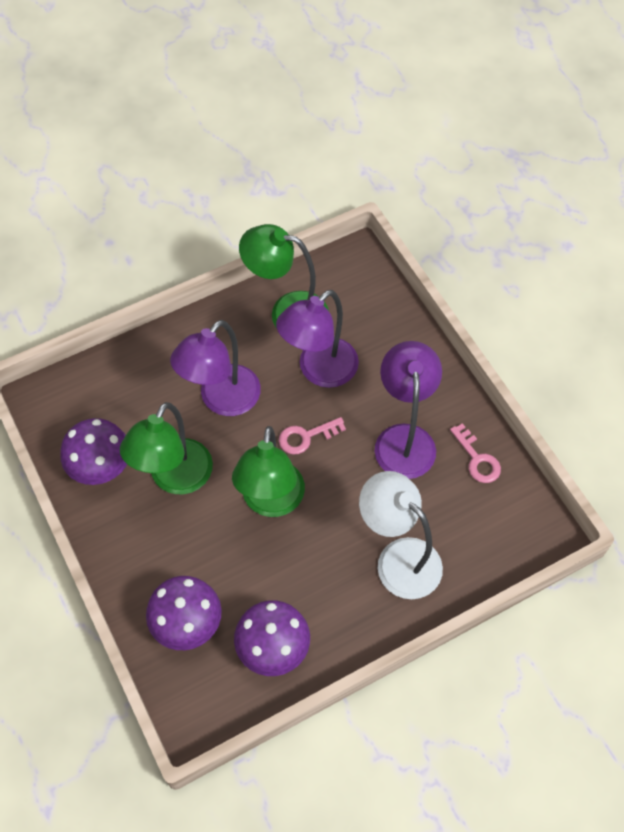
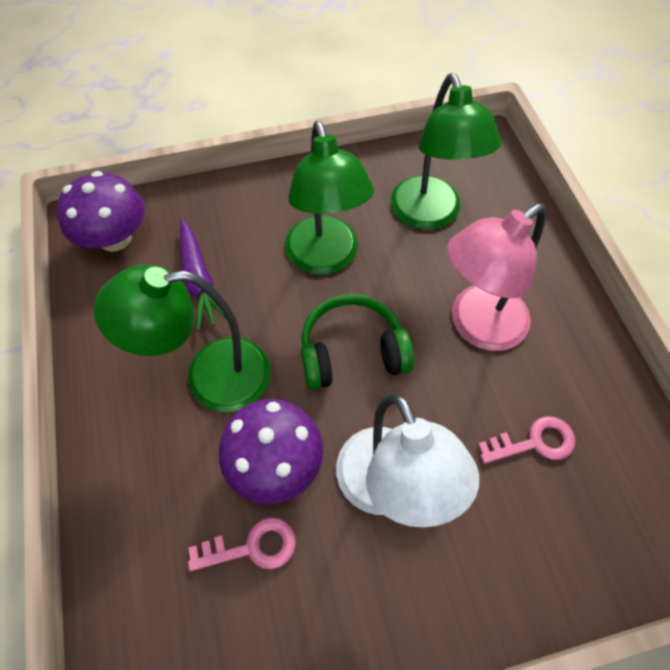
green headphones: 0 -> 1
pink lamp: 0 -> 1
purple carrot: 0 -> 1
purple lamp: 3 -> 0
purple mushroom: 3 -> 2

